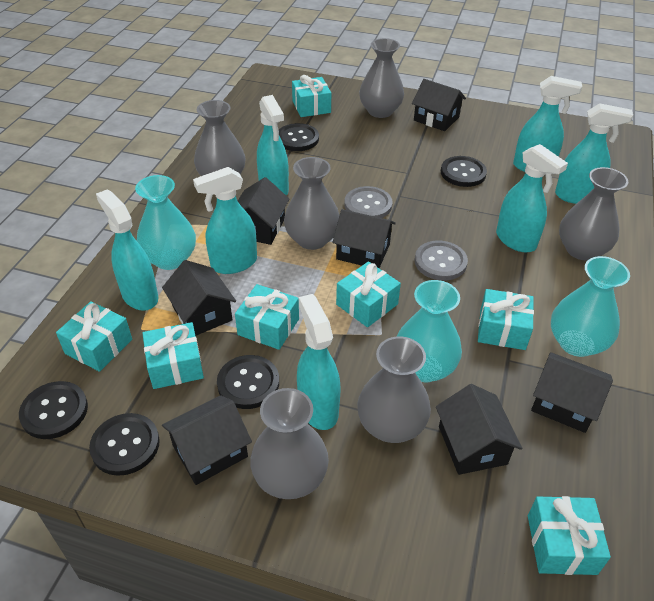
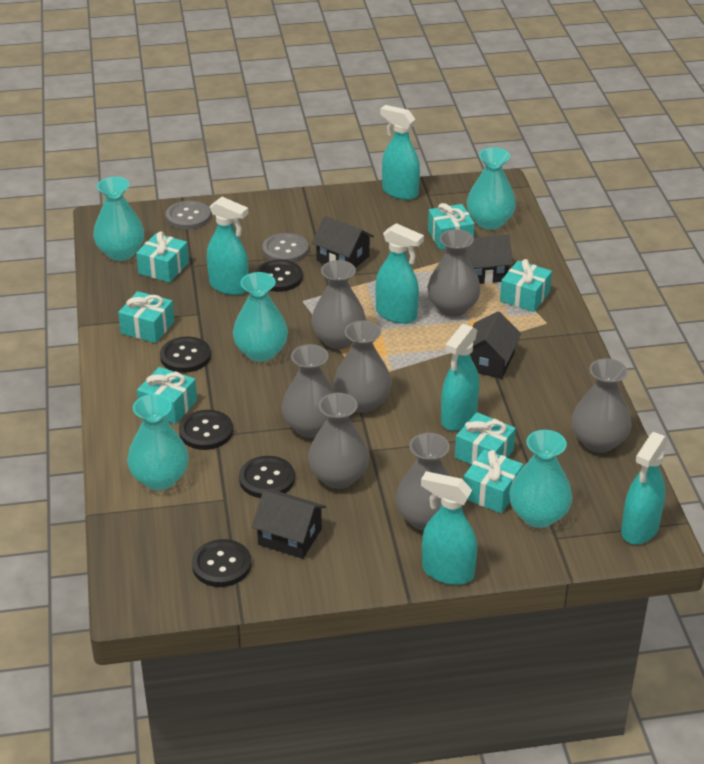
black house: 7 -> 4
grey vase: 6 -> 7
turquoise spray bottle: 7 -> 6
turquoise vase: 3 -> 5

